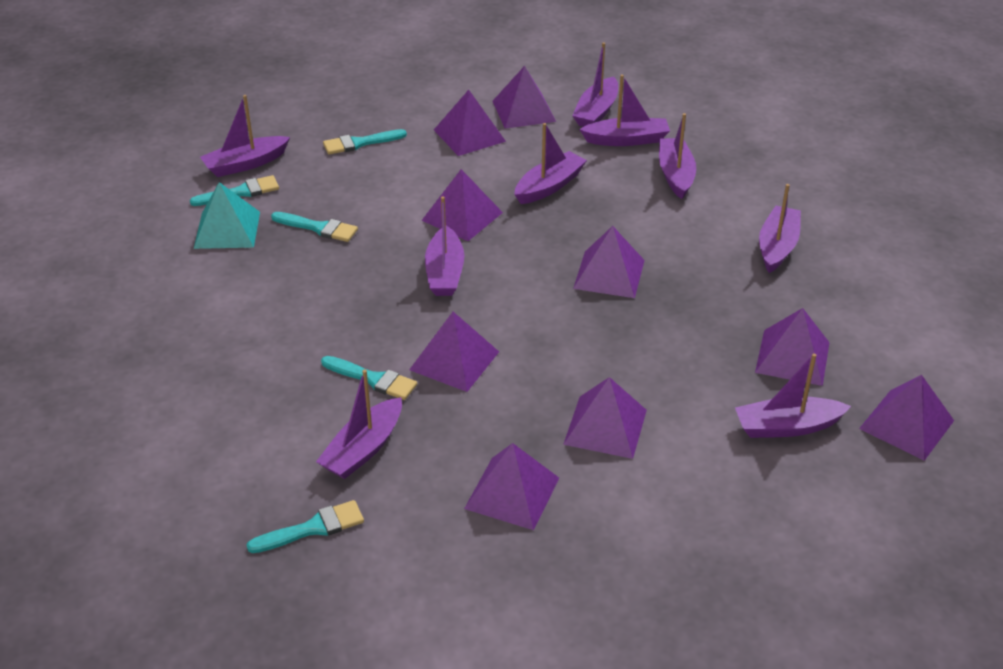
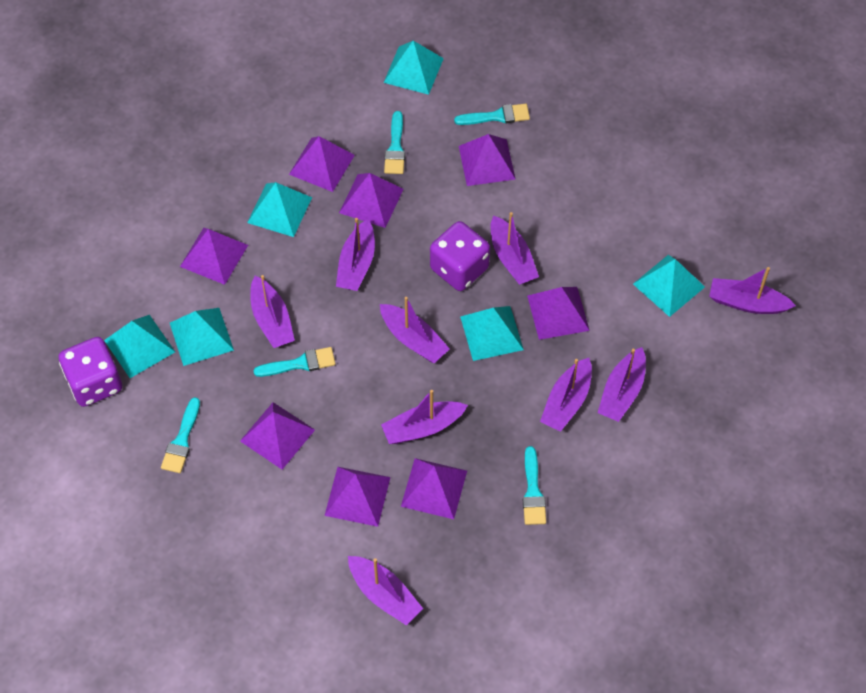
purple dice: 0 -> 2
purple pyramid: 9 -> 8
turquoise pyramid: 1 -> 6

